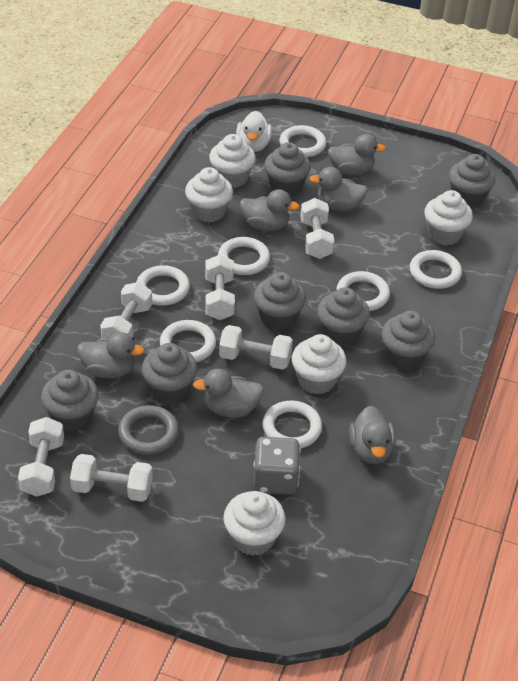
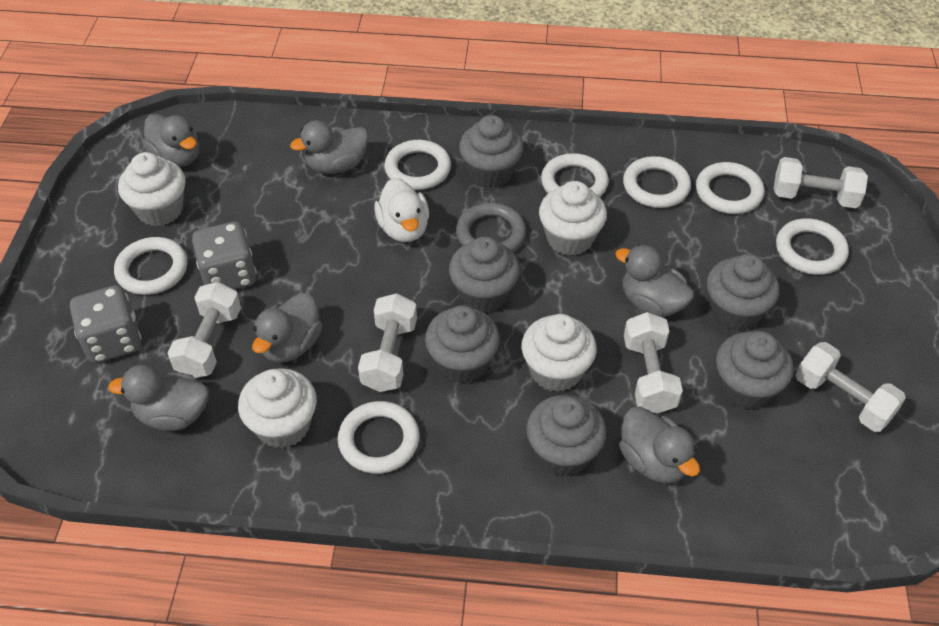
grey cupcake: 7 -> 6
grey dice: 1 -> 2
white cupcake: 5 -> 4
white dumbbell: 6 -> 5

